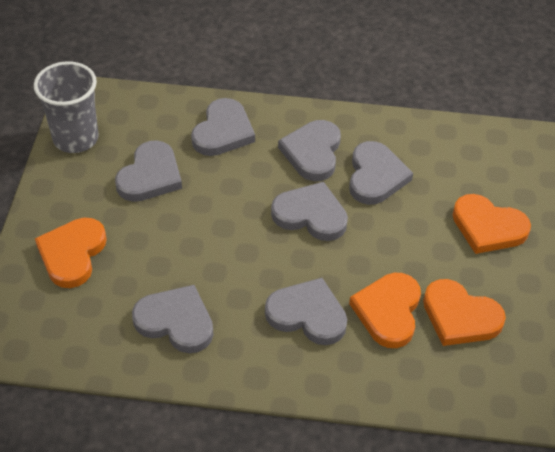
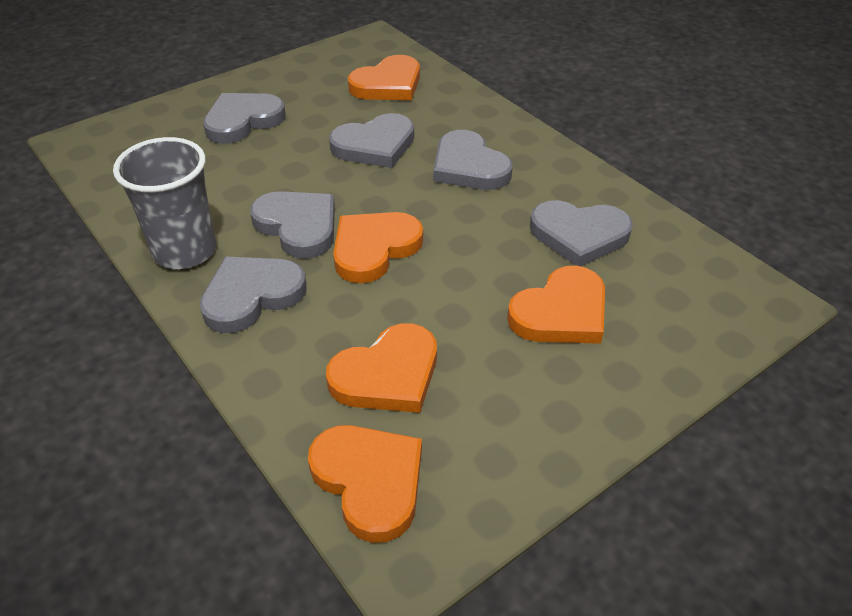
grey heart: 7 -> 6
orange heart: 4 -> 5

